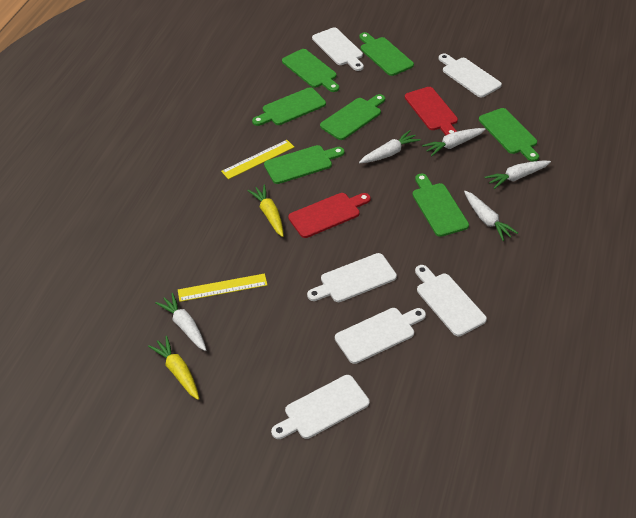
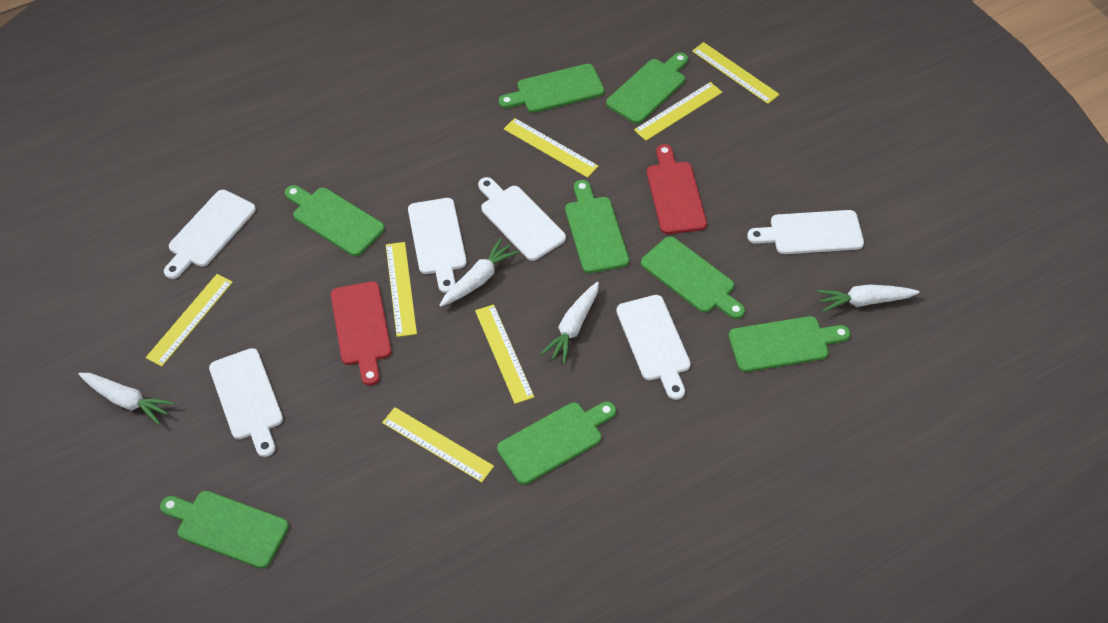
green cutting board: 7 -> 8
white carrot: 5 -> 4
yellow carrot: 2 -> 0
yellow ruler: 2 -> 7

